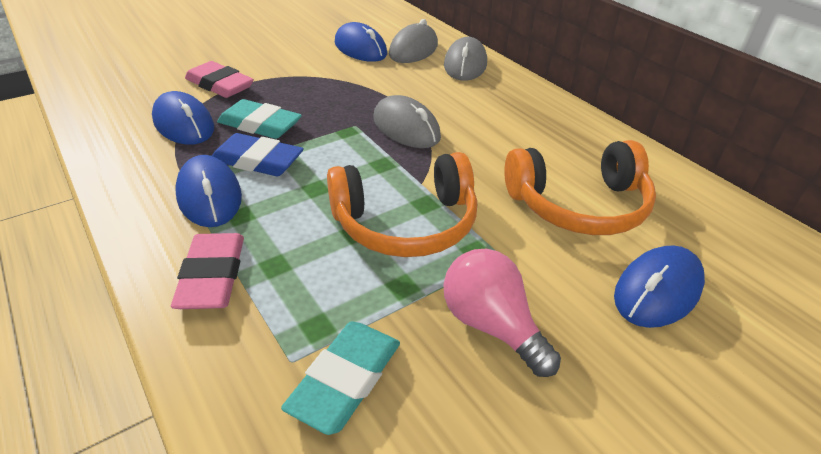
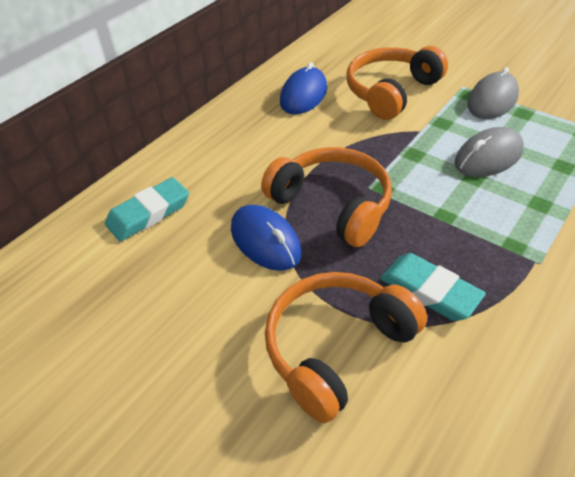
blue eraser: 1 -> 0
blue mouse: 4 -> 2
grey mouse: 3 -> 2
orange headphones: 2 -> 3
pink eraser: 2 -> 0
pink light bulb: 1 -> 0

